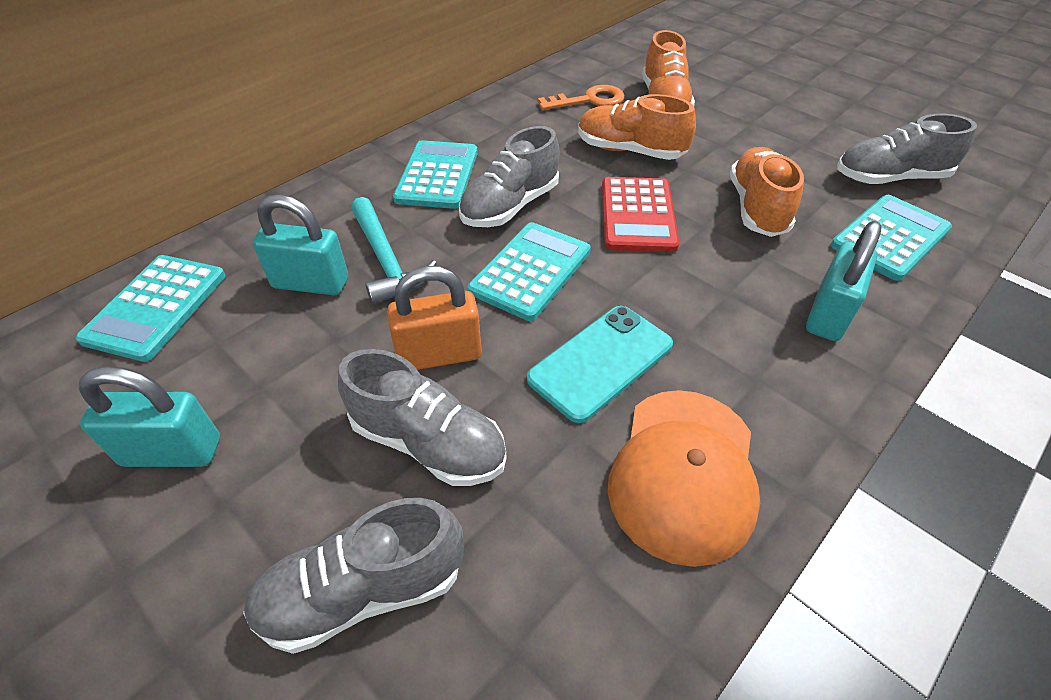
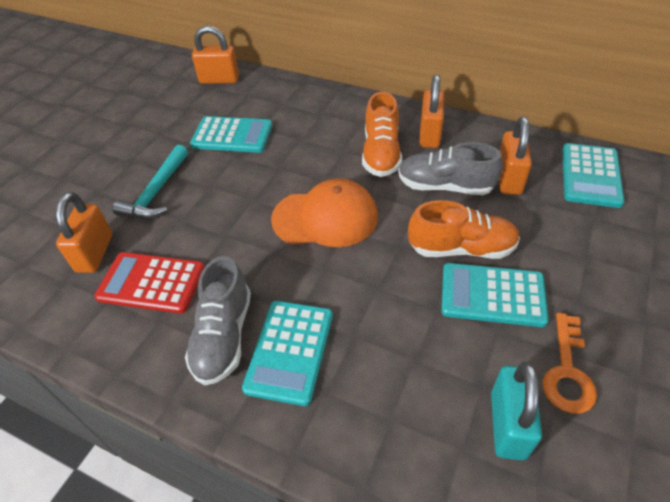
grey shoe: 4 -> 2
orange padlock: 1 -> 4
orange shoe: 3 -> 2
turquoise padlock: 3 -> 1
turquoise phone: 1 -> 0

